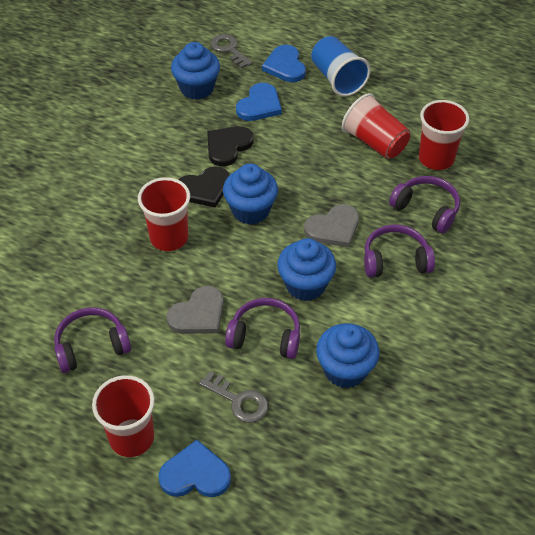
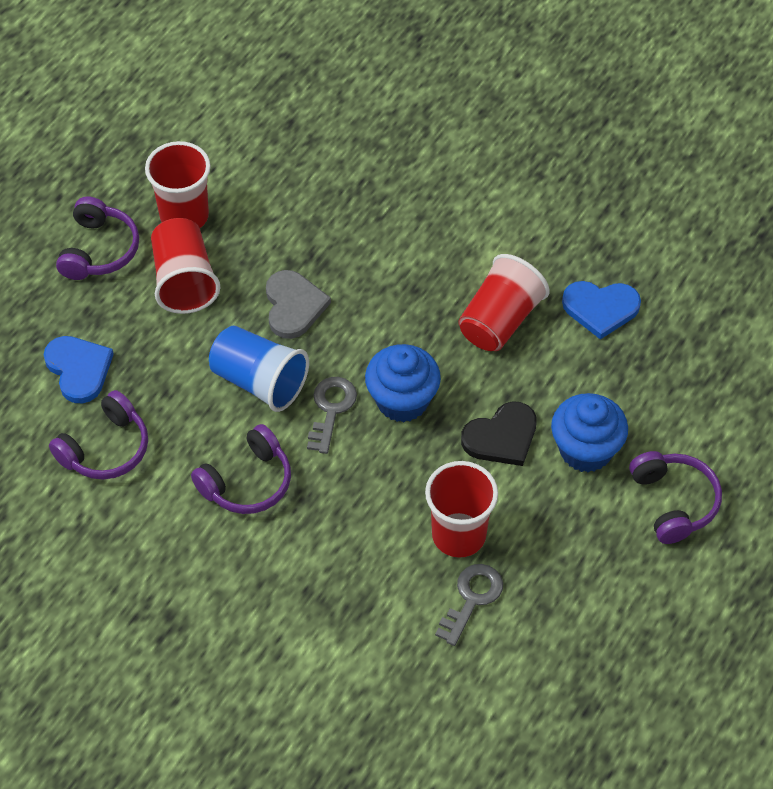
black heart: 2 -> 1
blue cupcake: 4 -> 2
blue heart: 3 -> 2
grey heart: 2 -> 1

